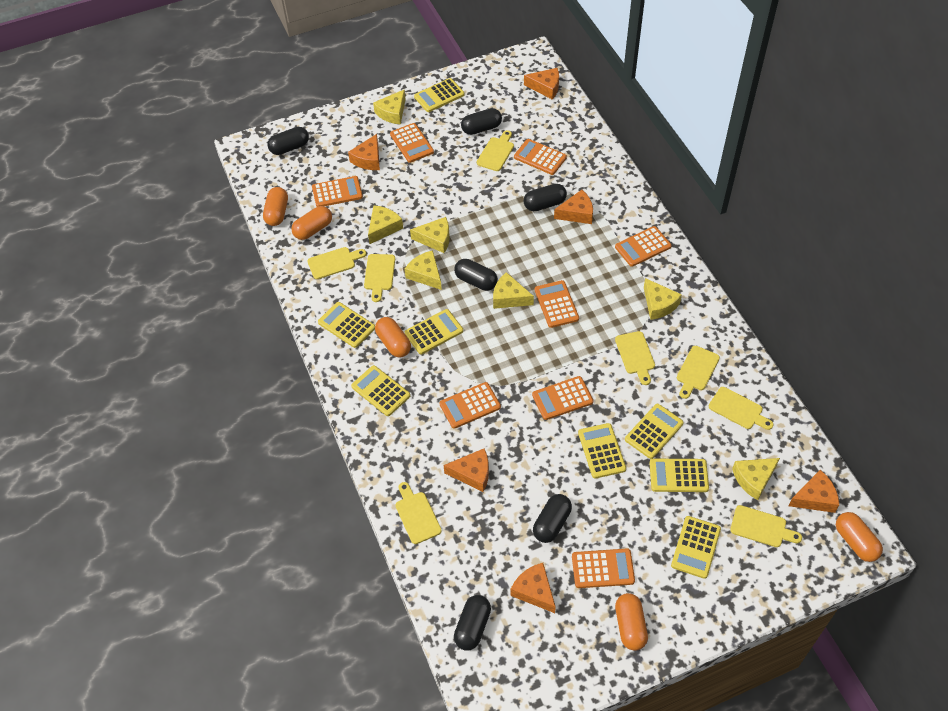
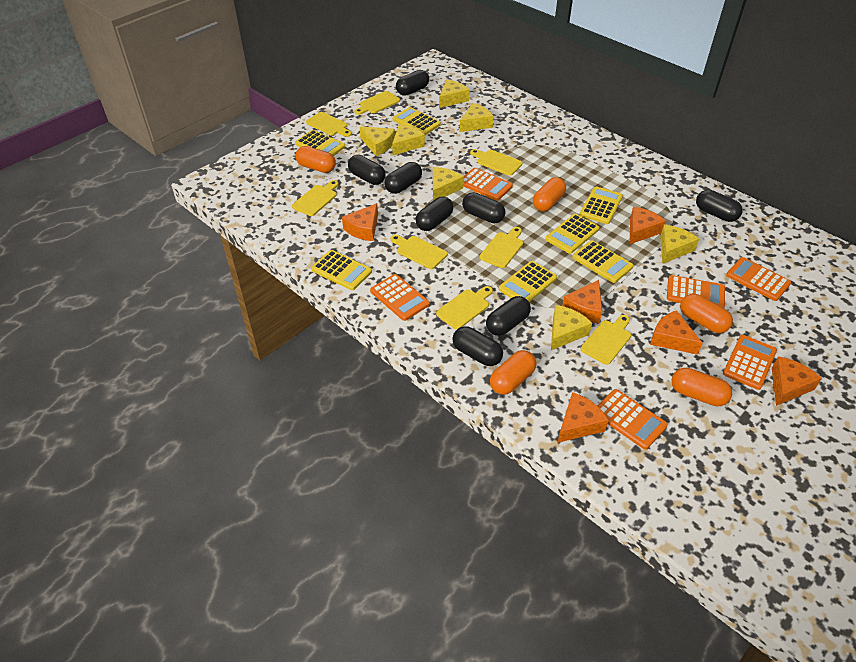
black capsule: 6 -> 8
orange calculator: 8 -> 6
yellow calculator: 8 -> 7

